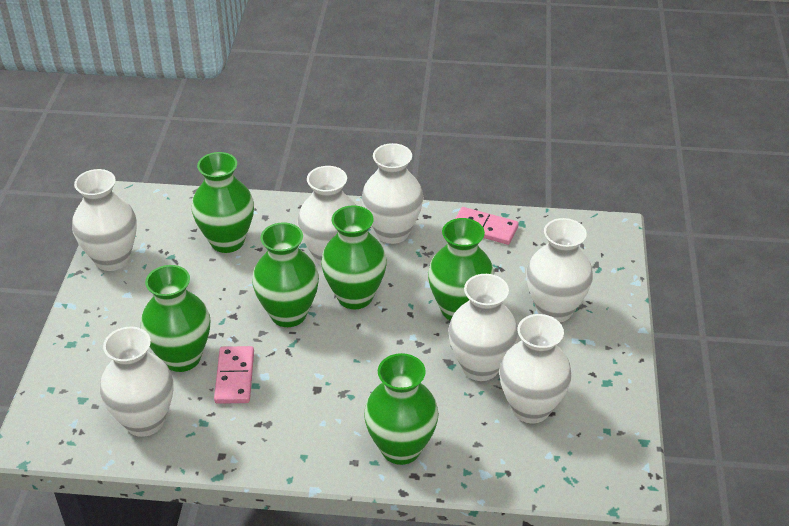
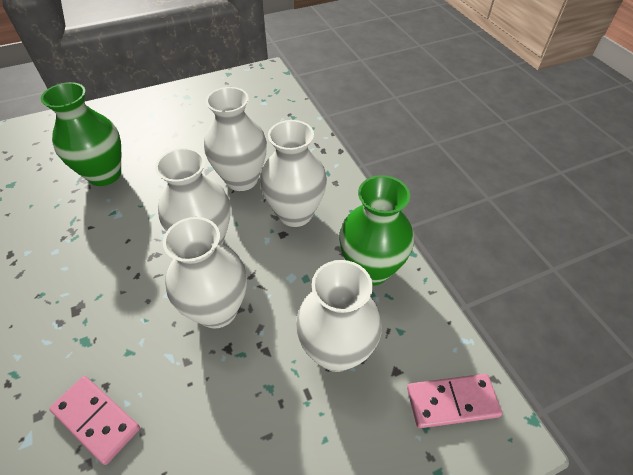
green vase: 6 -> 2
white vase: 7 -> 5

